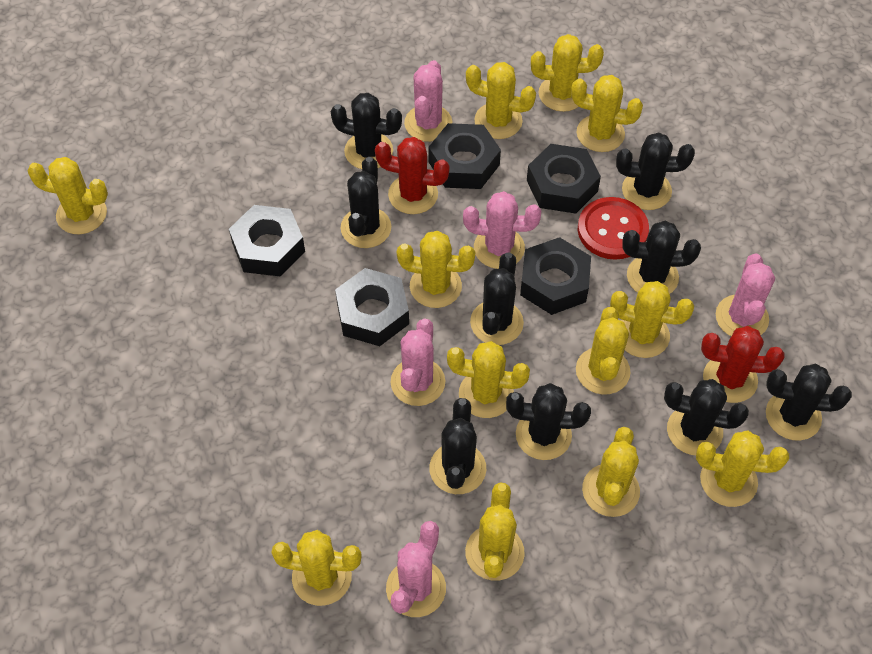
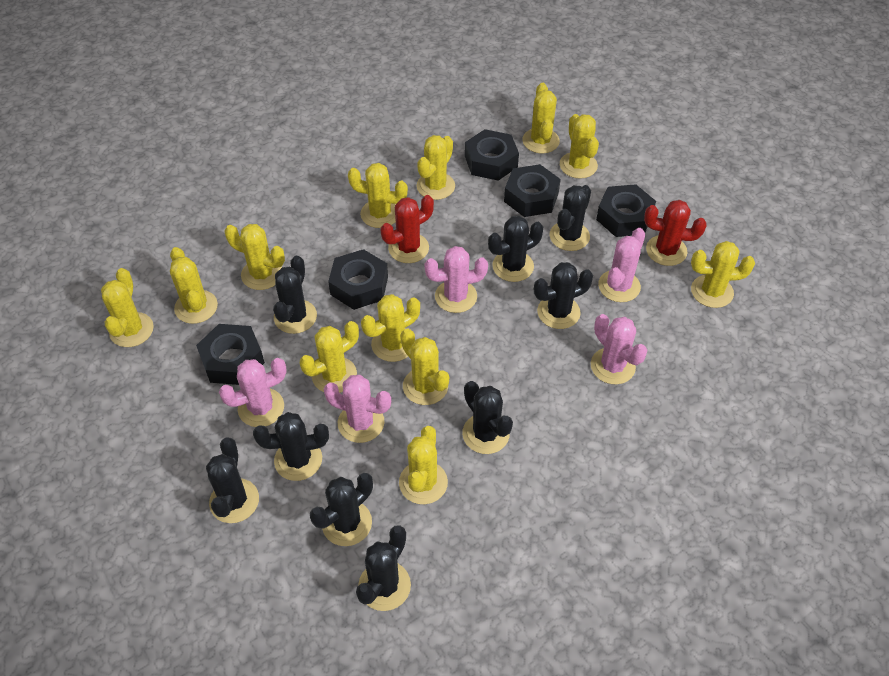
red button: 1 -> 0

